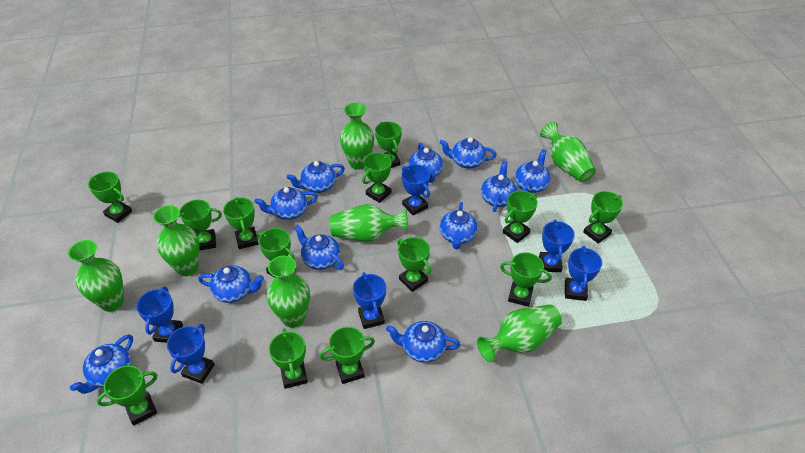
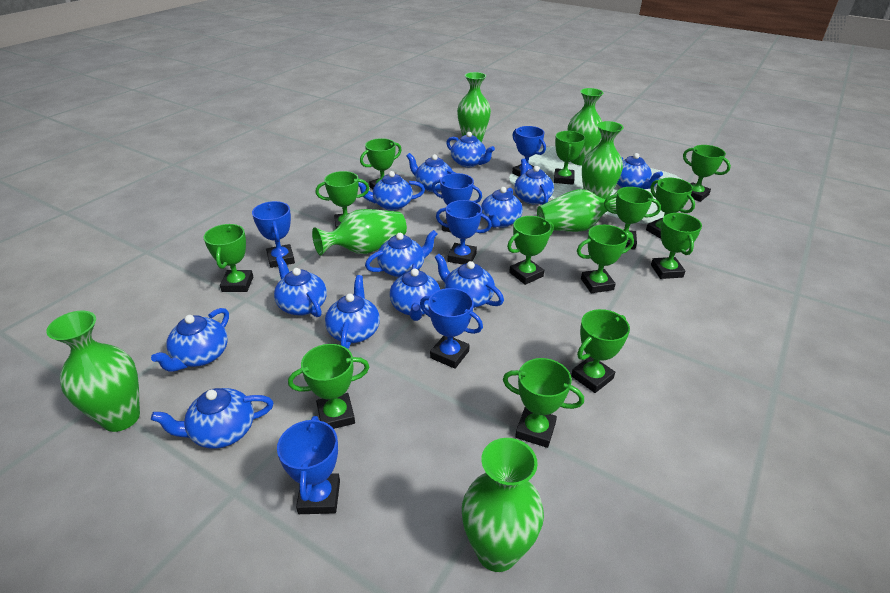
blue teapot: 11 -> 13

